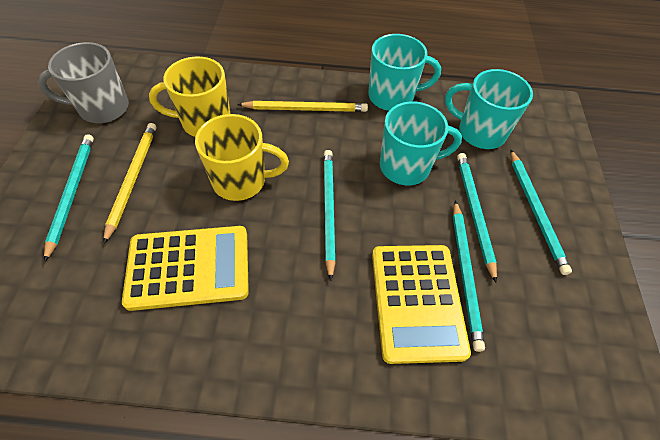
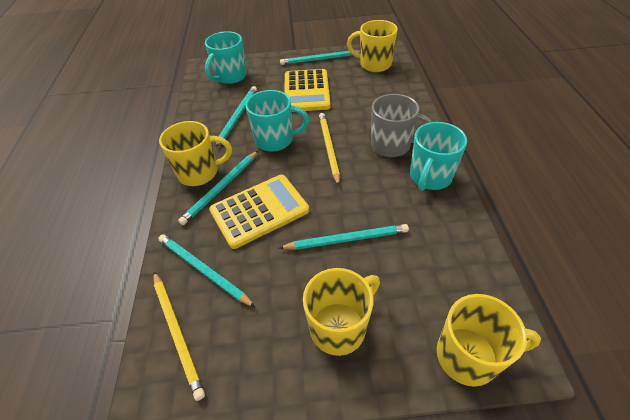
yellow mug: 2 -> 4

